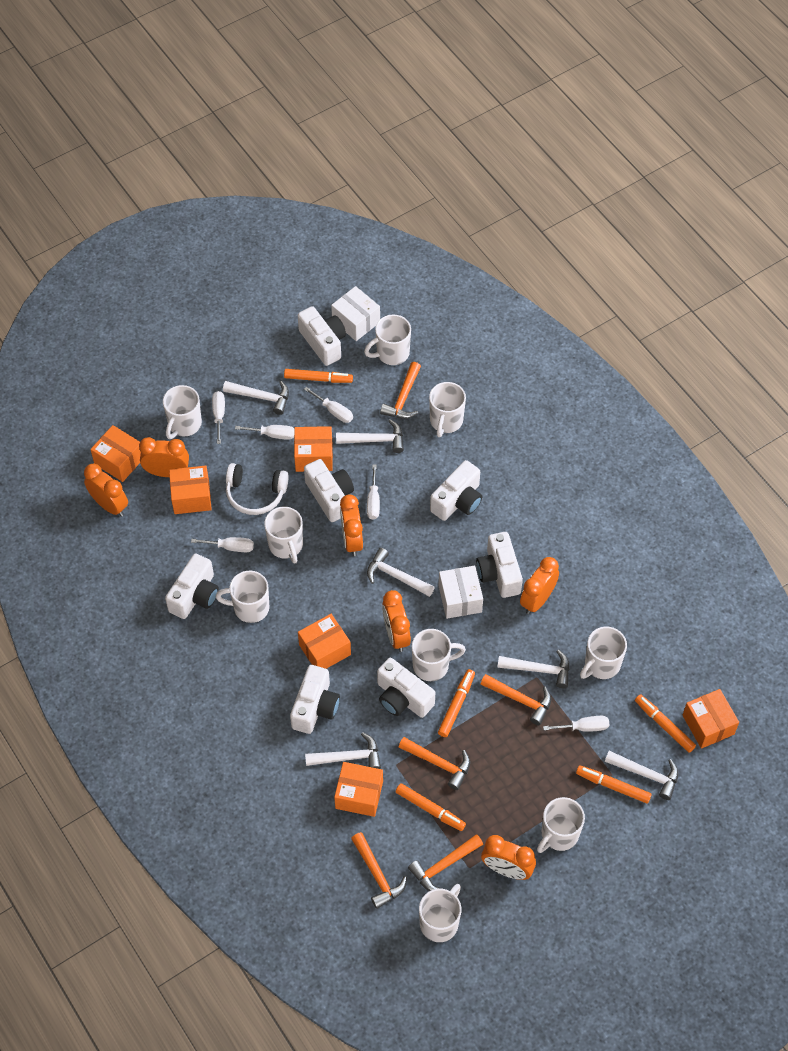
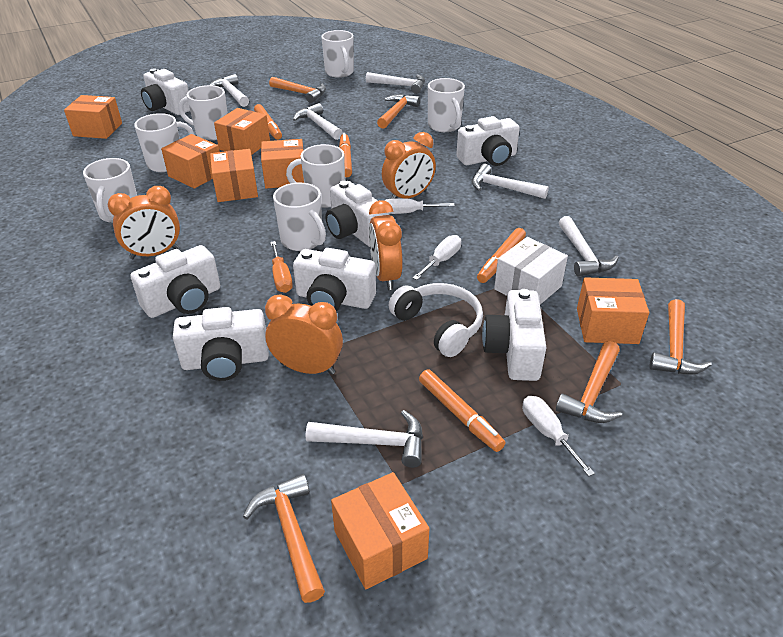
orange box: 6 -> 7
orange clock: 6 -> 4
orange marker: 5 -> 4
orange screwdriver: 0 -> 1
white box: 2 -> 1
white mug: 9 -> 7
white screwdriver: 6 -> 3

